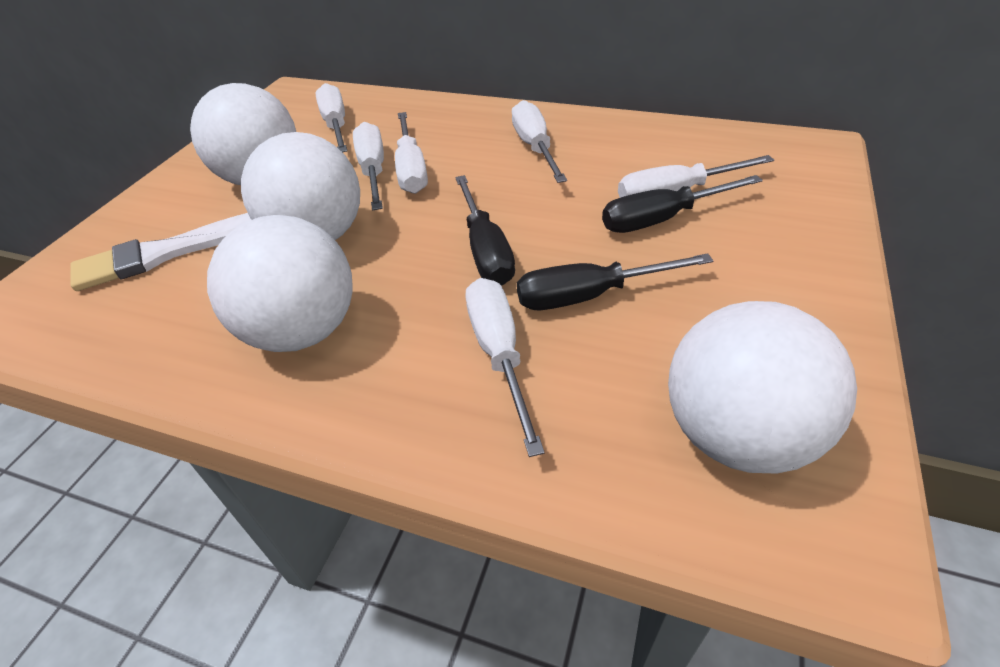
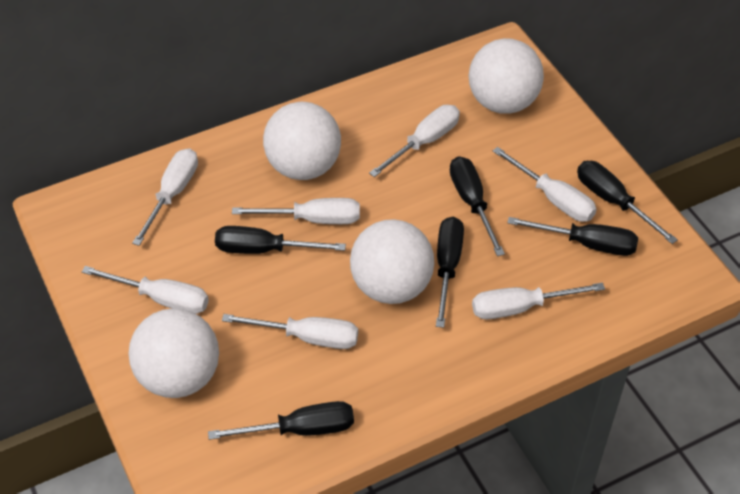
black screwdriver: 3 -> 6
white brush: 1 -> 0
white screwdriver: 6 -> 7

